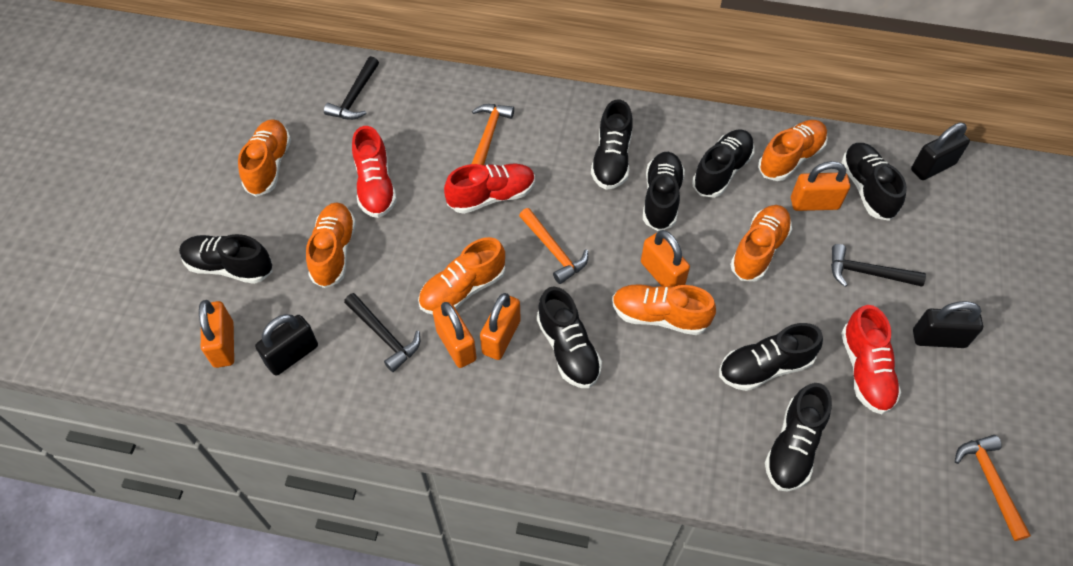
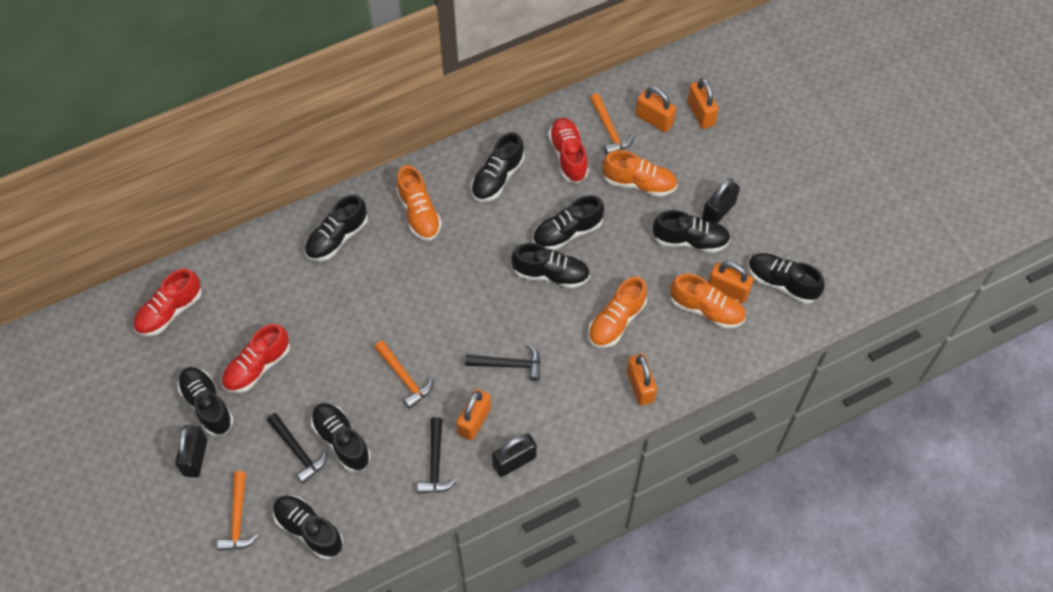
black shoe: 8 -> 9
orange shoe: 6 -> 4

